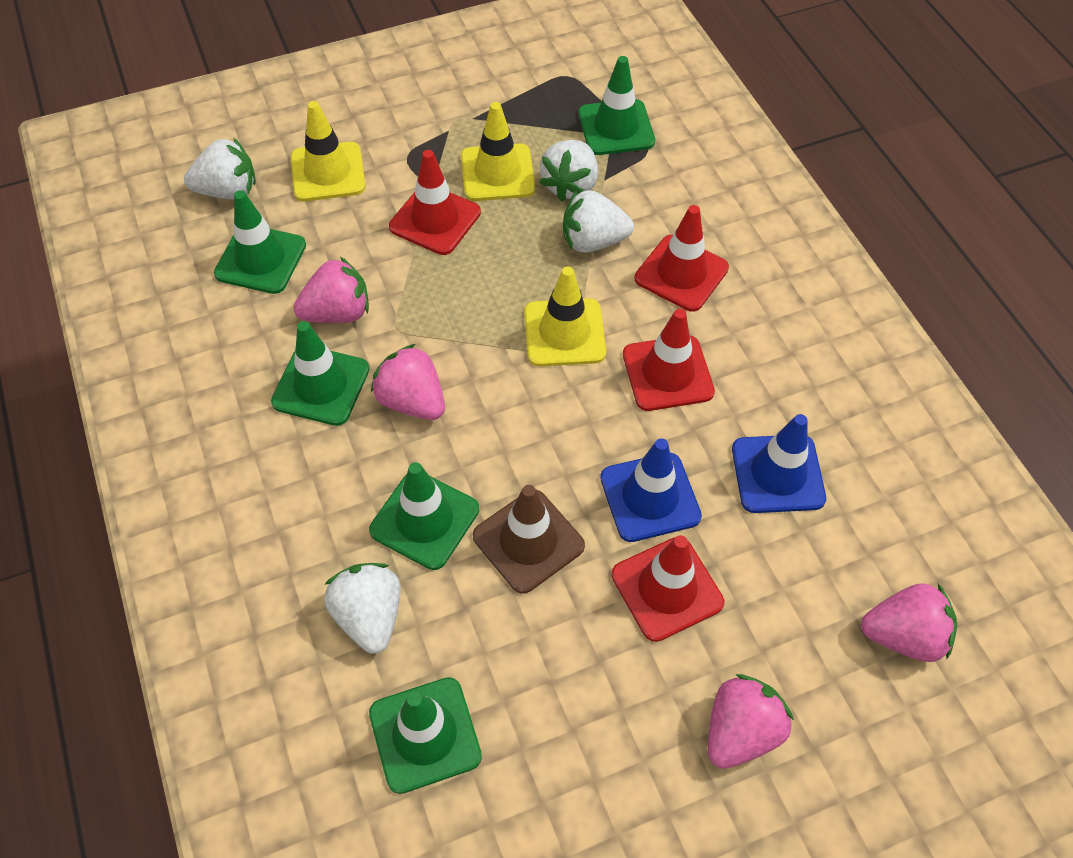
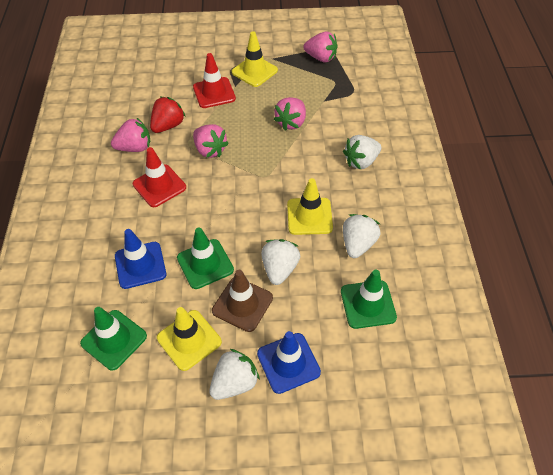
green traffic cone: 5 -> 3
red strawberry: 0 -> 1
red traffic cone: 4 -> 2

